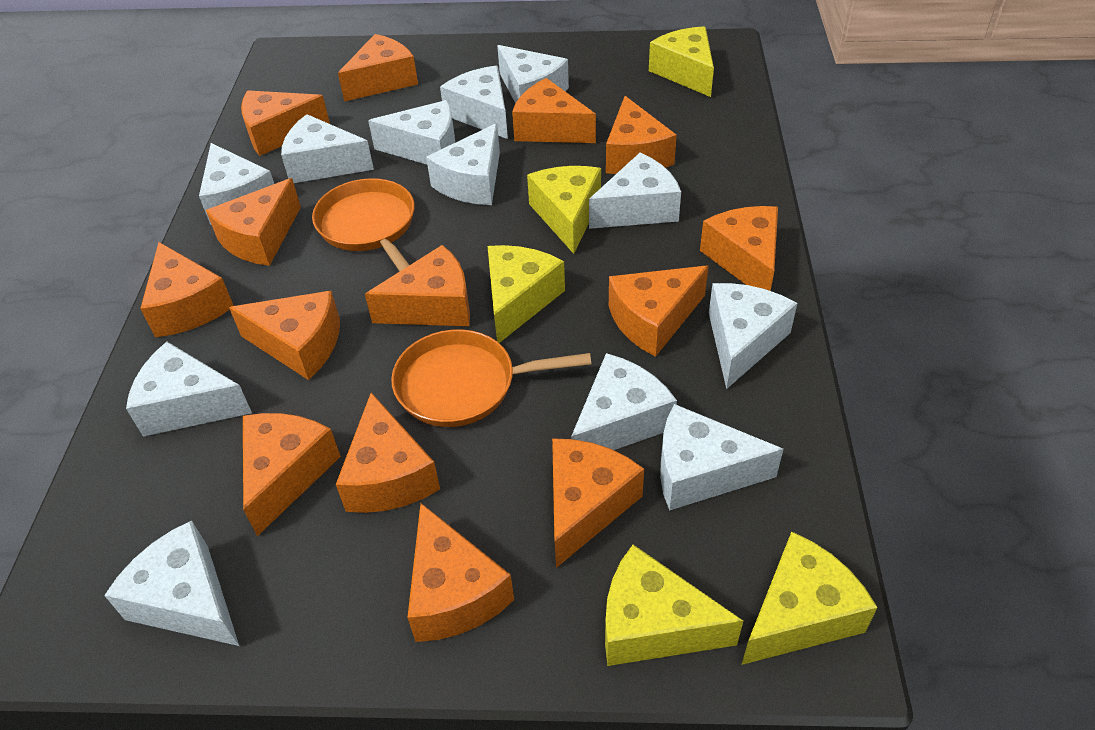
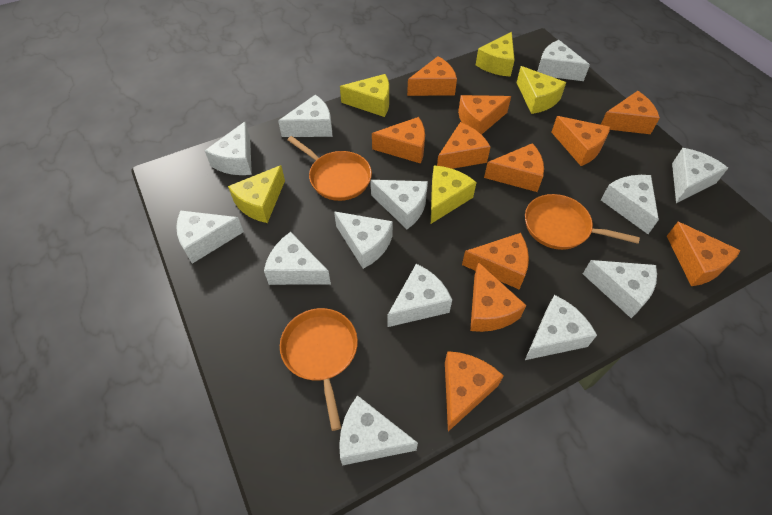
orange cheese: 14 -> 11
orange pan: 2 -> 3
white cheese: 12 -> 13

